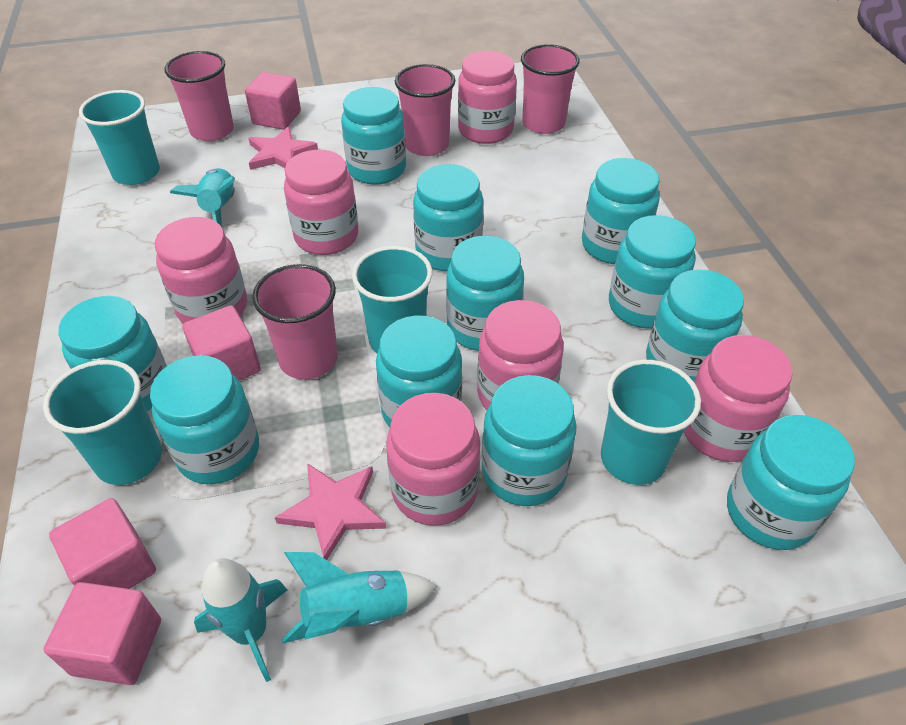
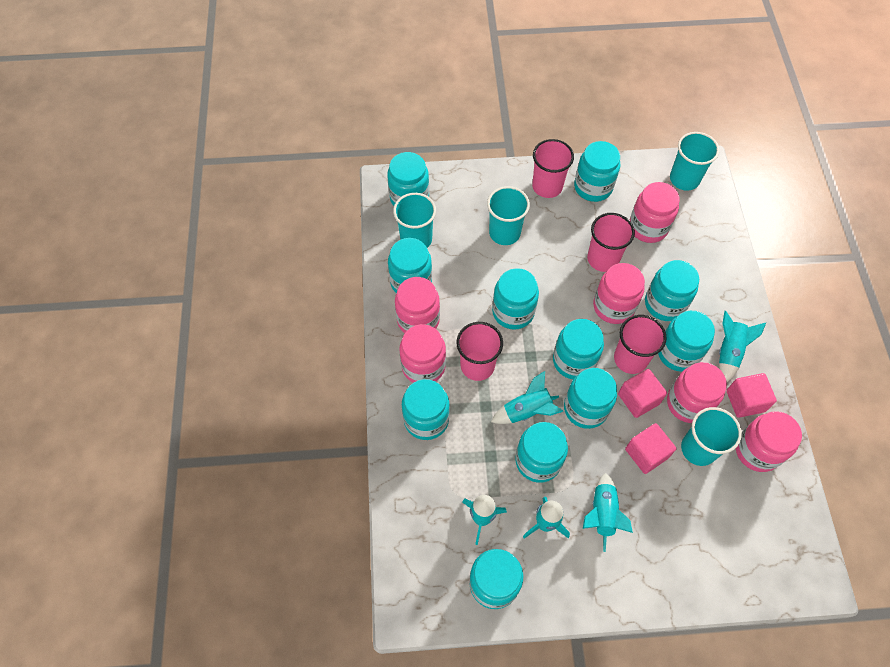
pink cube: 4 -> 3
pink star: 2 -> 0
turquoise rocket: 3 -> 5

